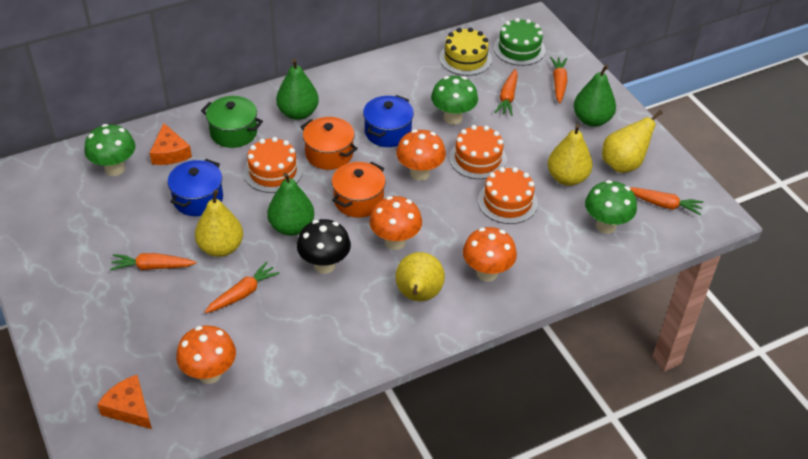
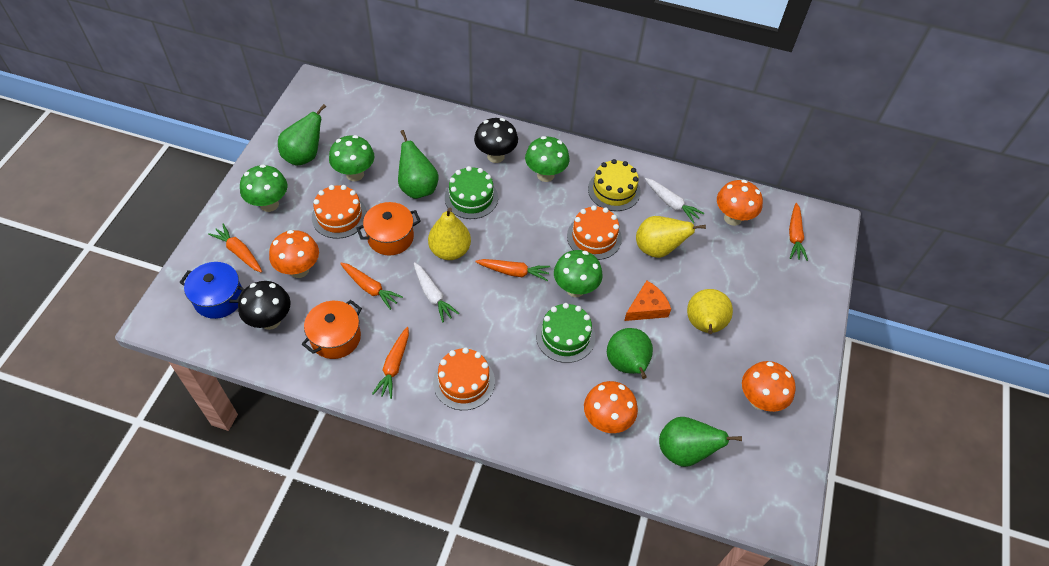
black mushroom: 1 -> 2
blue pot: 2 -> 1
green cake: 1 -> 2
green mushroom: 3 -> 4
green pear: 3 -> 4
green pot: 1 -> 0
orange cheese: 2 -> 1
white carrot: 0 -> 2
yellow pear: 4 -> 3

